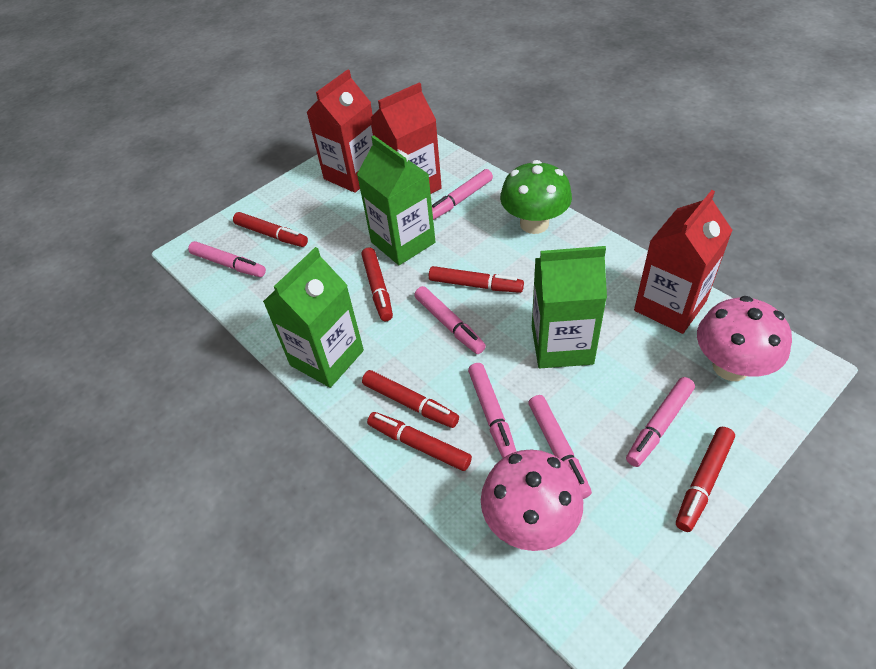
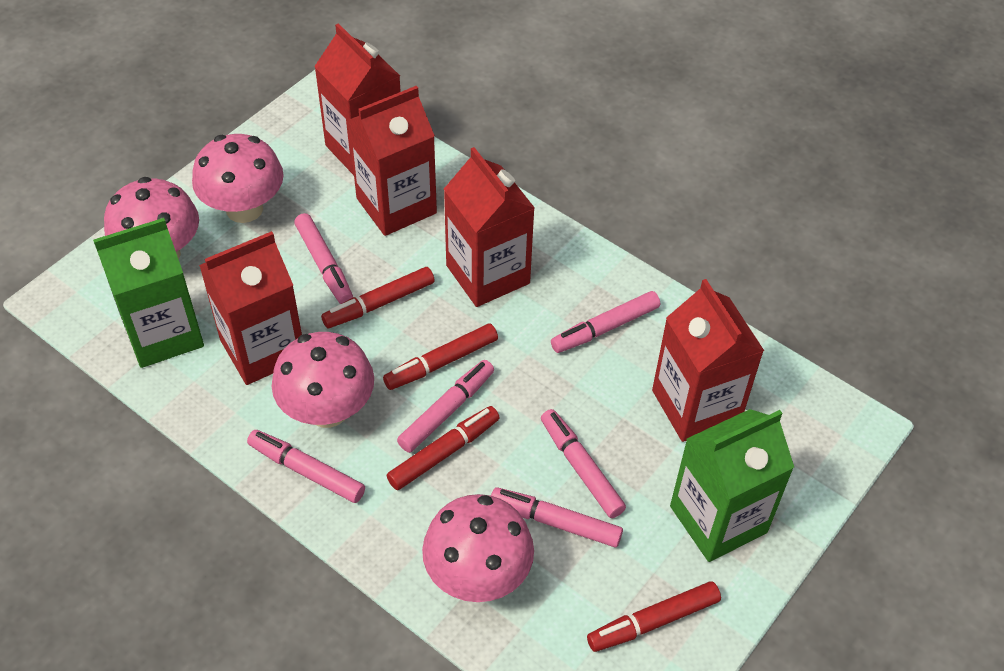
green carton: 3 -> 2
green mushroom: 1 -> 0
pink mushroom: 2 -> 4
red carton: 3 -> 5
red marker: 6 -> 4

